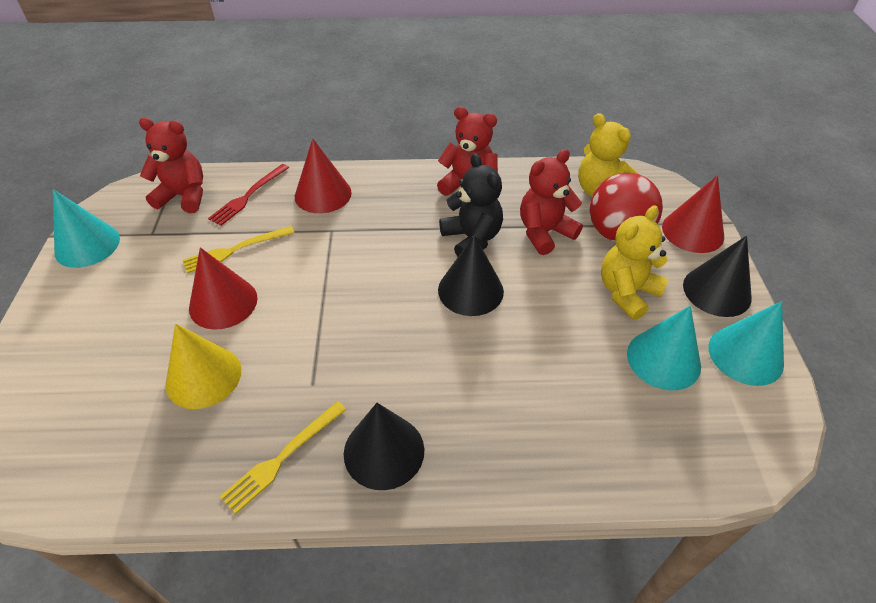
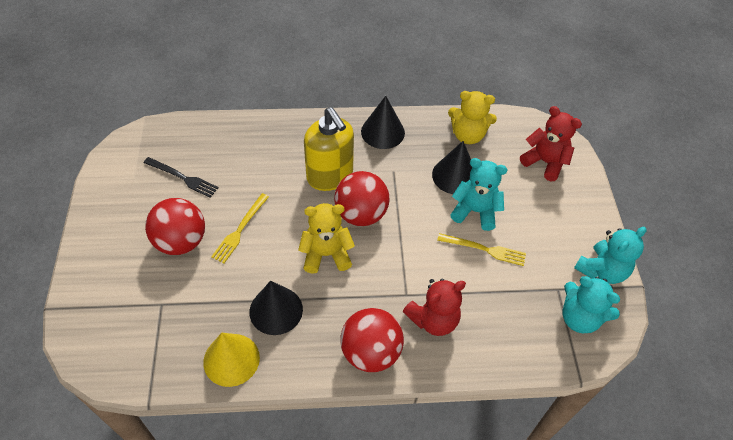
black fork: 0 -> 1
black teddy bear: 1 -> 0
red ball: 1 -> 3
red cone: 3 -> 0
red fork: 1 -> 0
red teddy bear: 3 -> 2
turquoise cone: 3 -> 0
turquoise teddy bear: 0 -> 3
yellow soap dispenser: 0 -> 1

